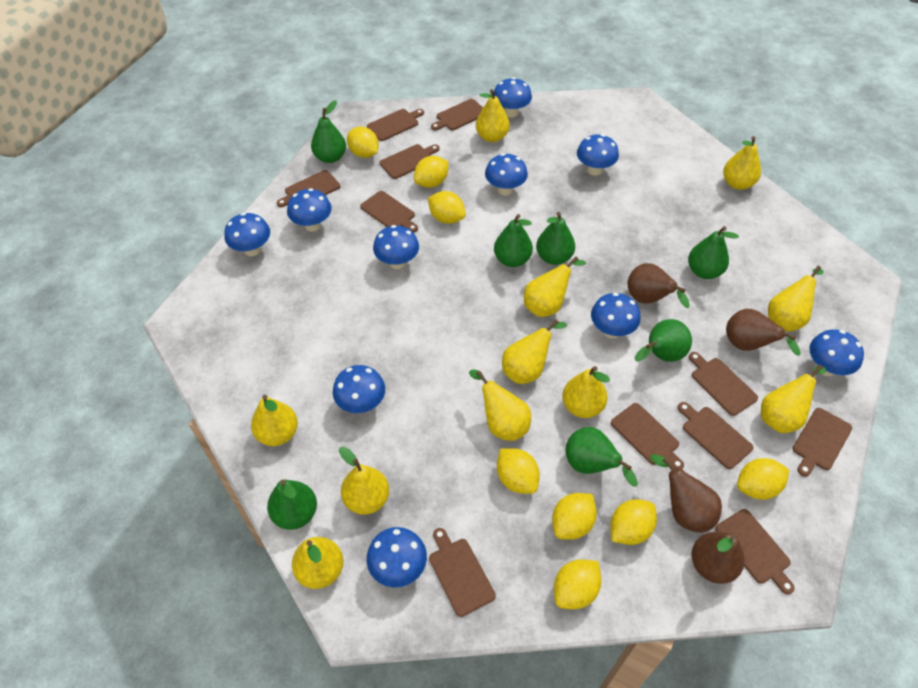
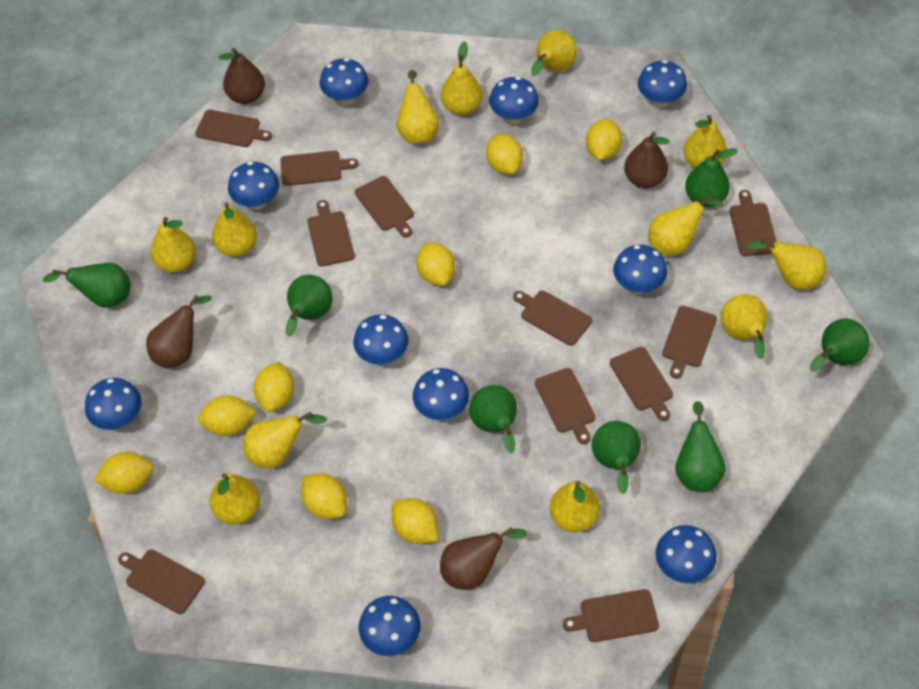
yellow pear: 11 -> 12

